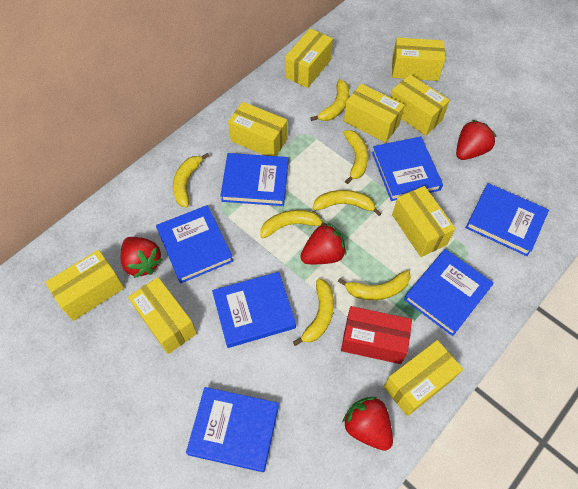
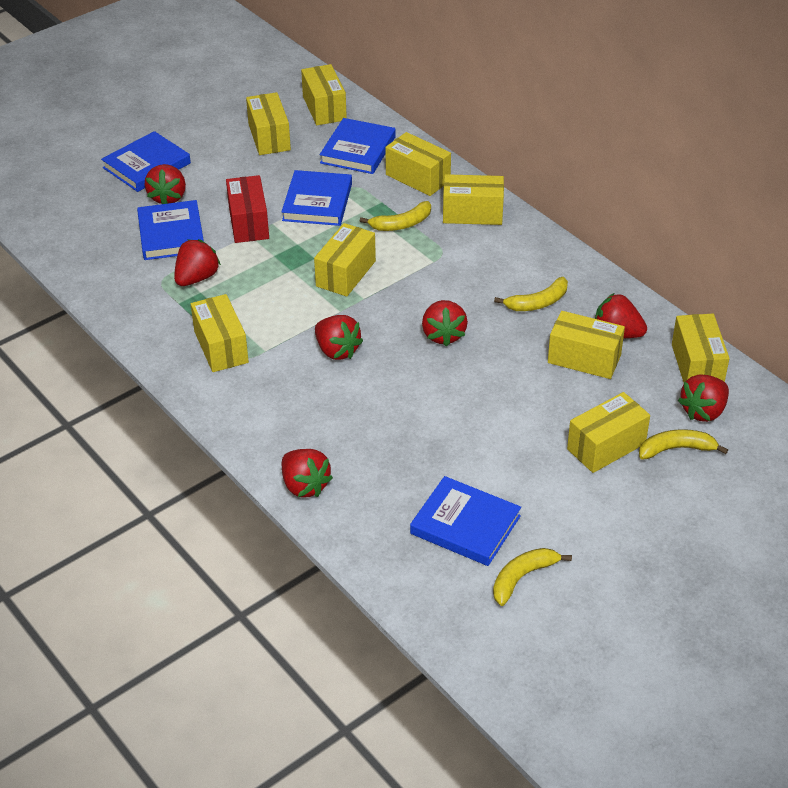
blue book: 7 -> 5
red strawberry: 4 -> 7
yellow banana: 7 -> 4

